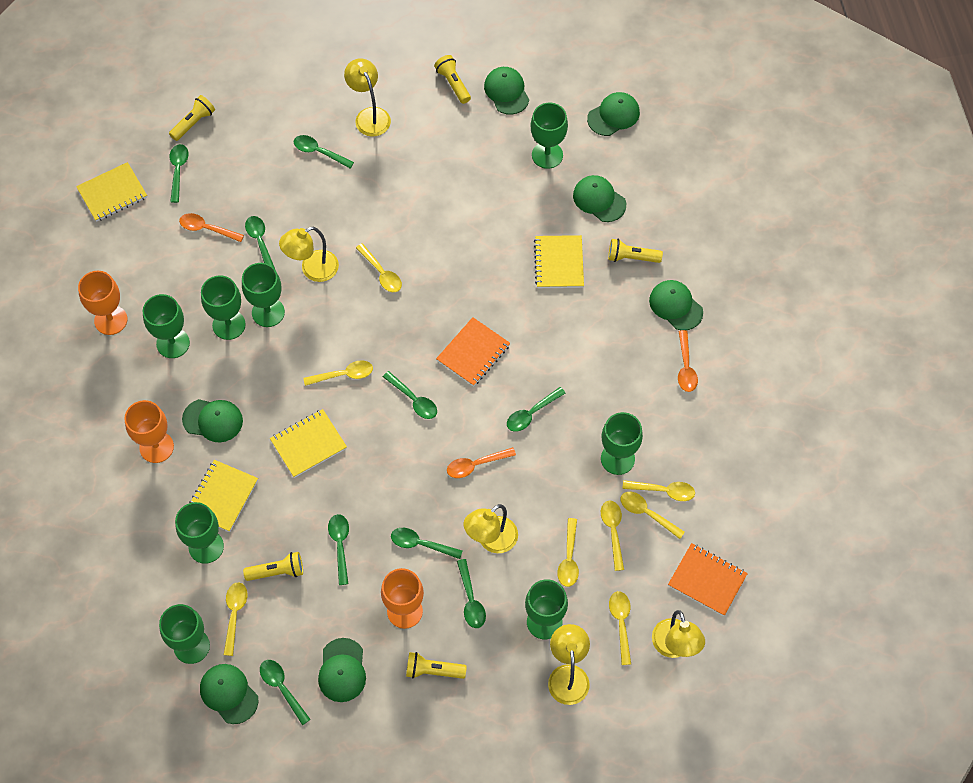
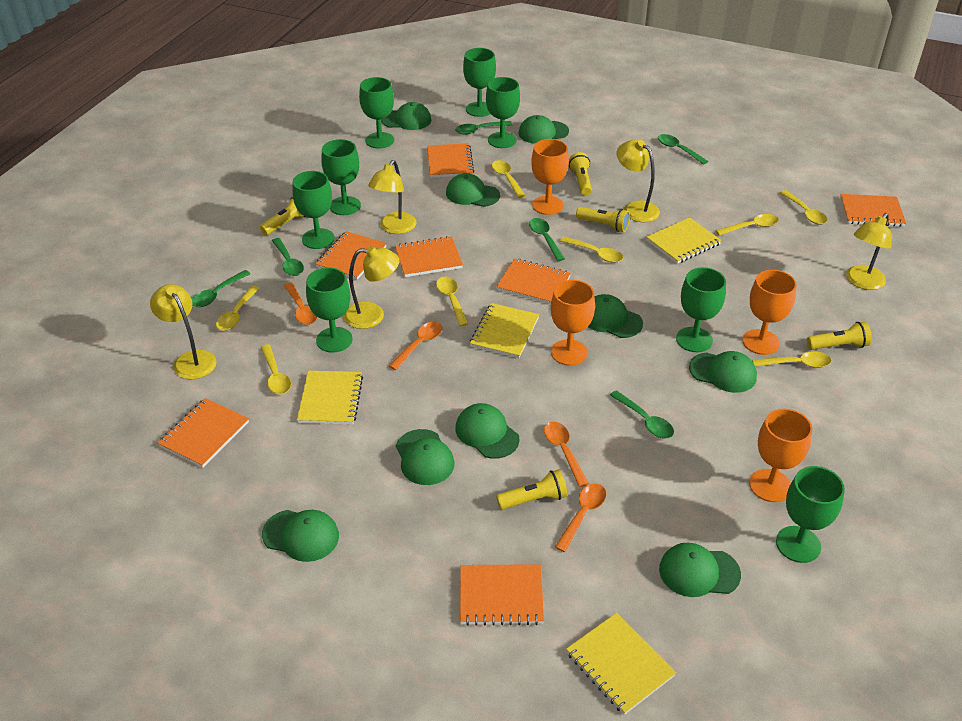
green cap: 7 -> 9
green spoon: 9 -> 6
orange goblet: 3 -> 4
orange notebook: 2 -> 7
orange spoon: 3 -> 4

